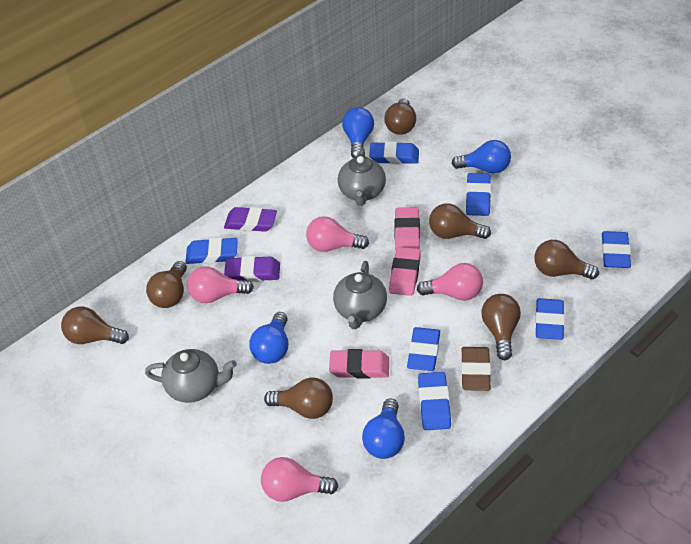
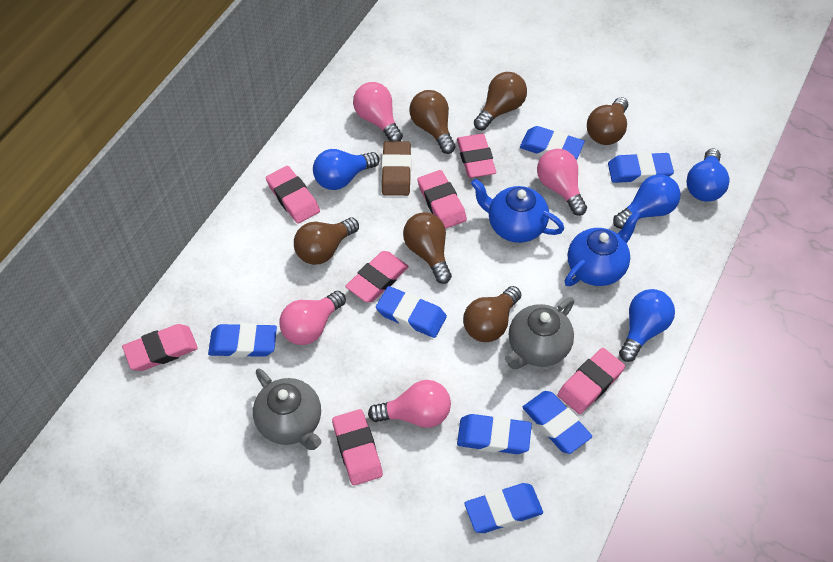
blue teapot: 0 -> 2
brown light bulb: 7 -> 6
grey teapot: 3 -> 2
pink eraser: 3 -> 7
purple eraser: 2 -> 0

